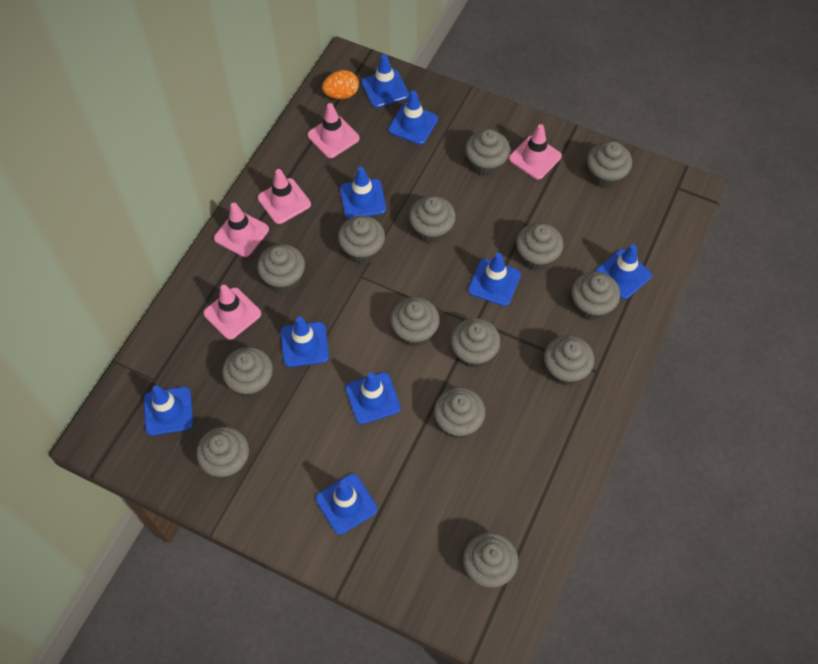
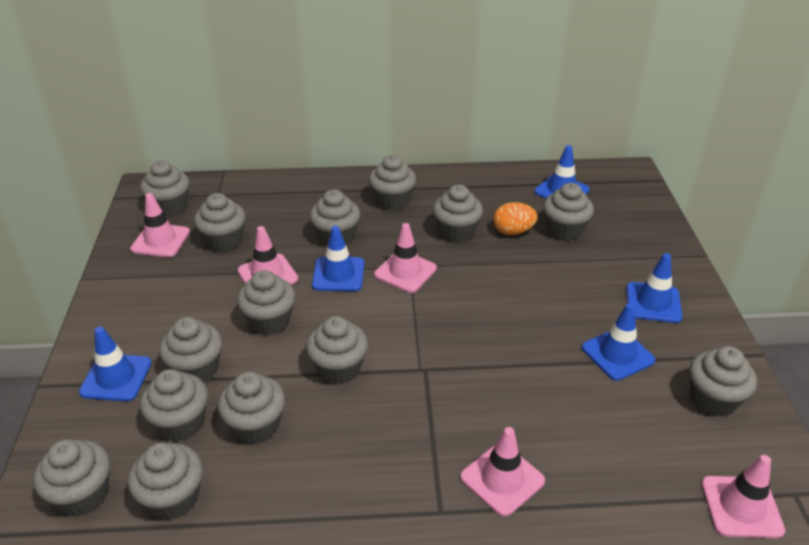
blue traffic cone: 9 -> 5

